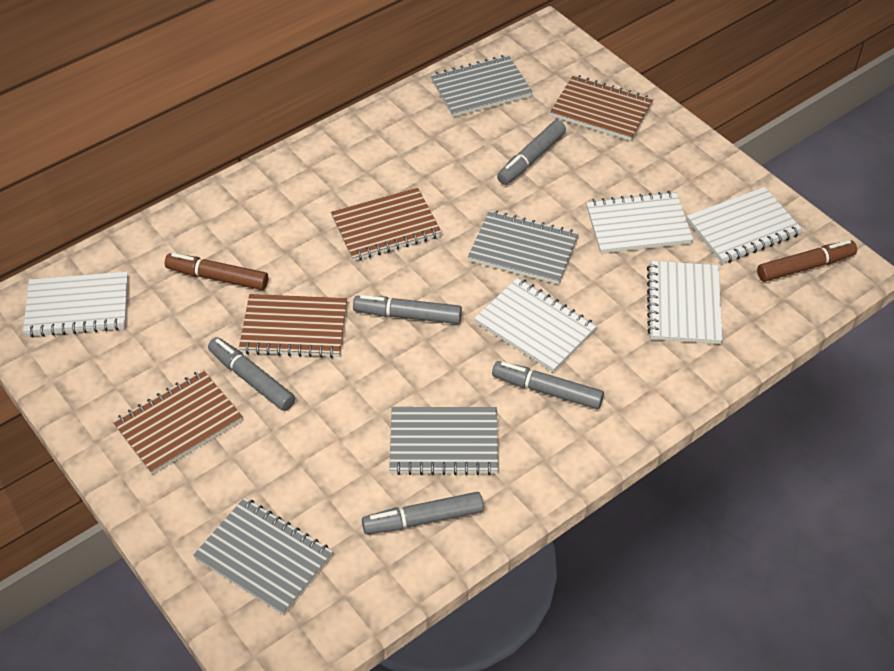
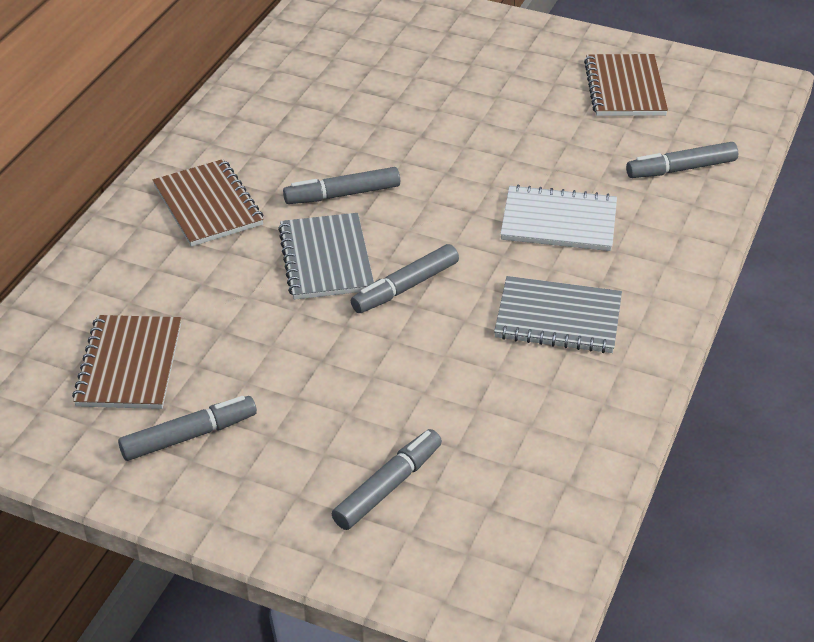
brown marker: 2 -> 0
brown notebook: 4 -> 3
grey notebook: 4 -> 2
white notebook: 5 -> 1

